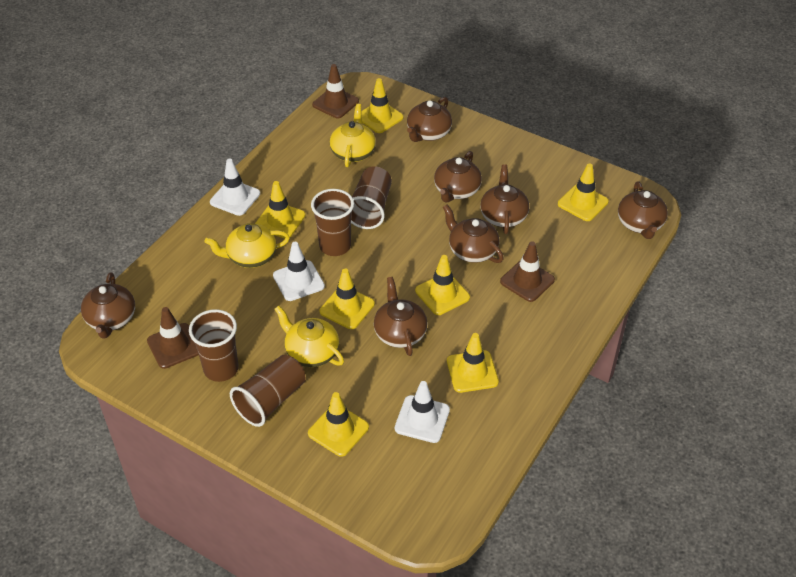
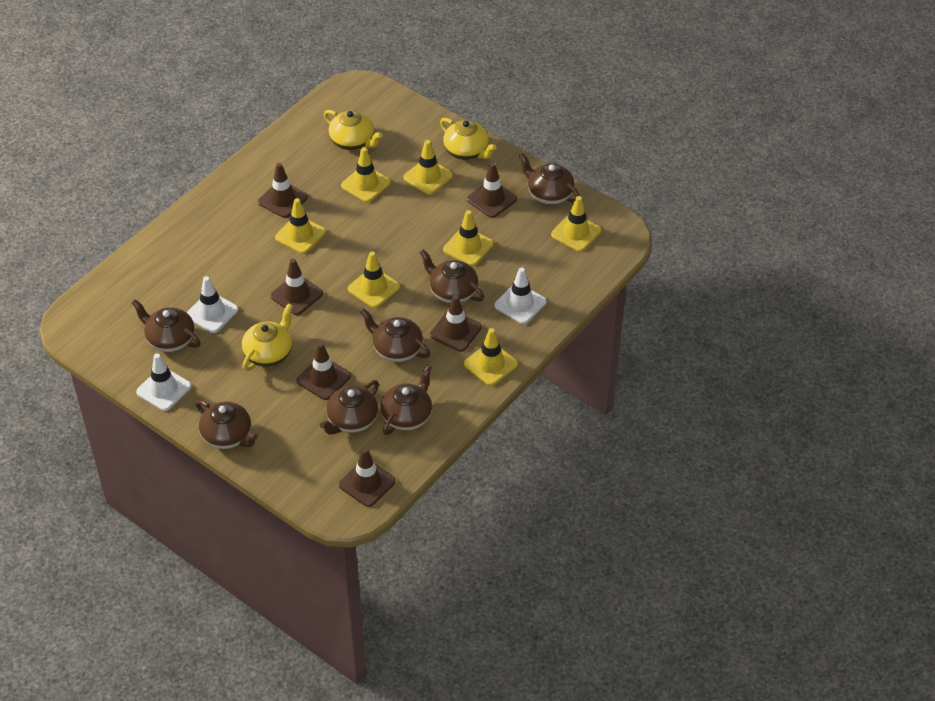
brown cup: 4 -> 0
brown traffic cone: 3 -> 6

